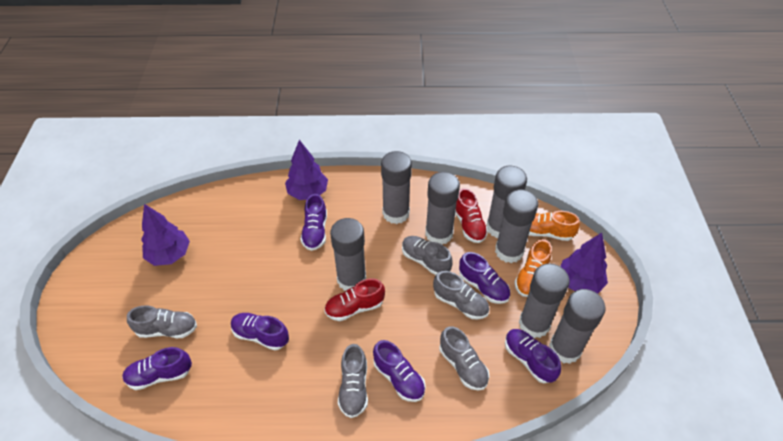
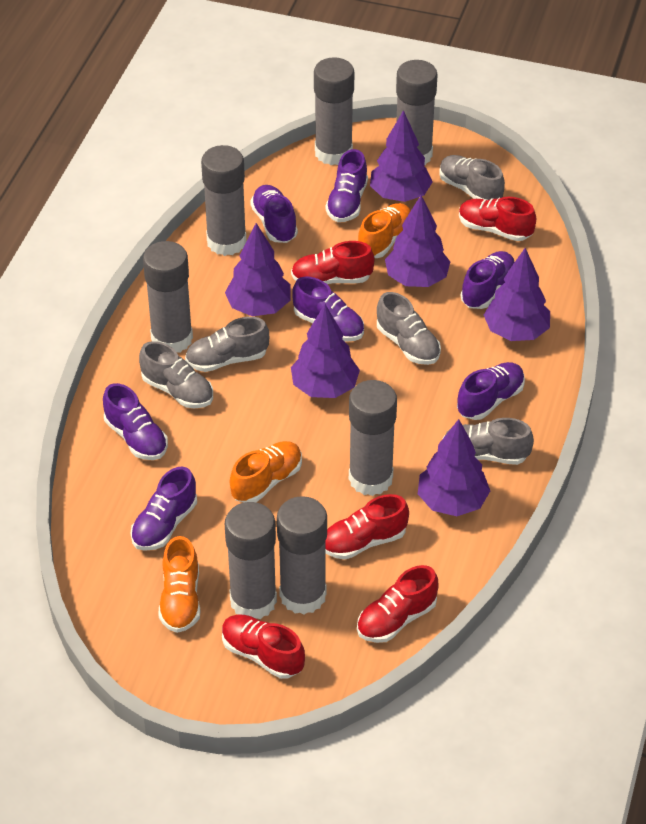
orange shoe: 2 -> 3
purple shoe: 6 -> 7
purple tree: 3 -> 6
red shoe: 2 -> 5

